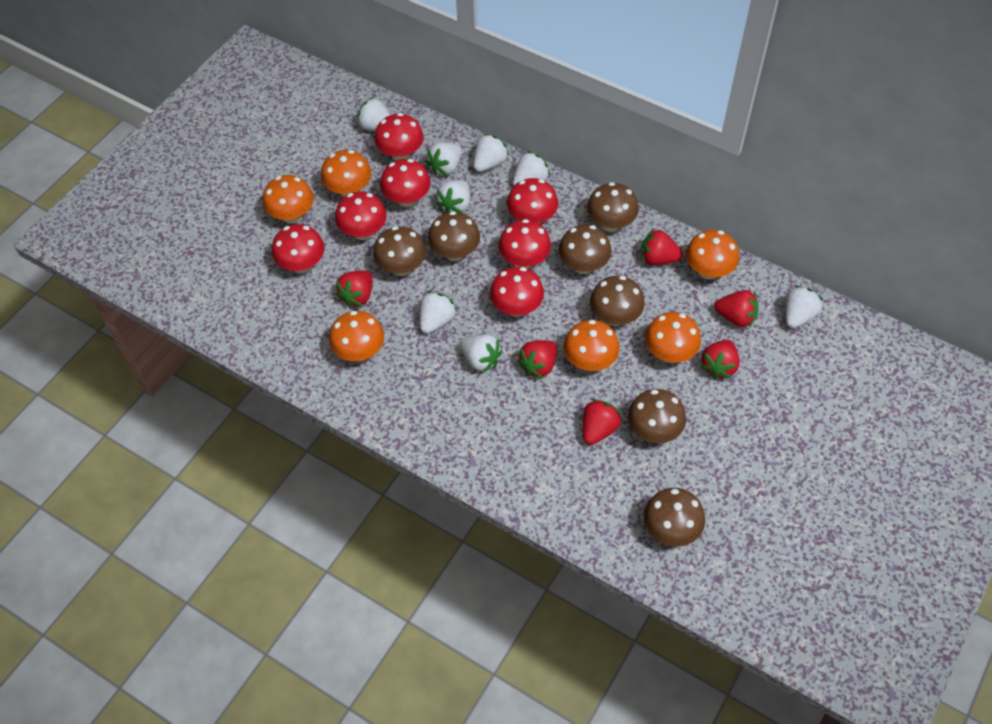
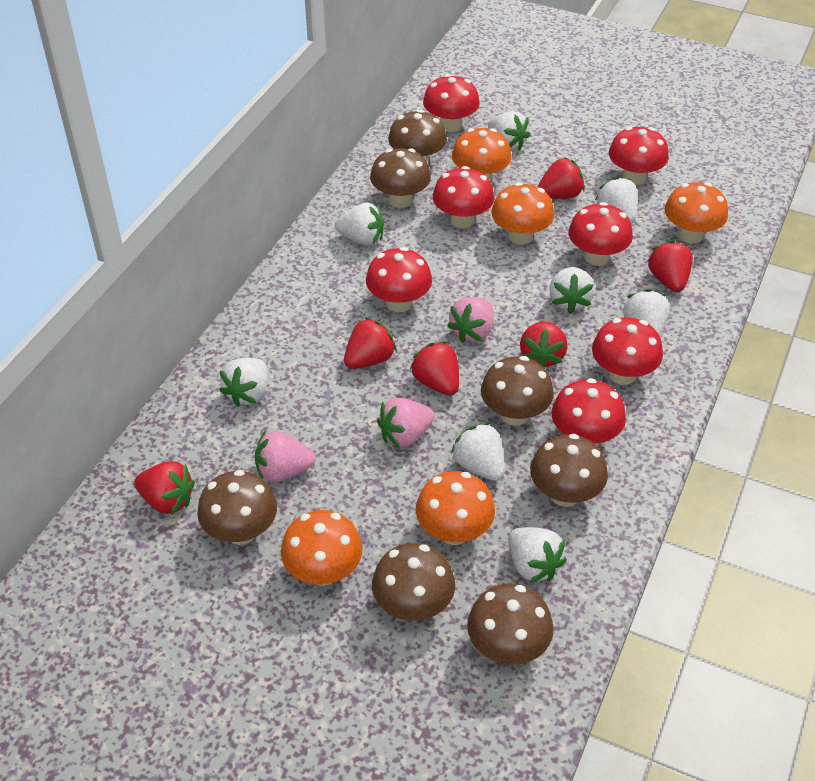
orange mushroom: 6 -> 5
pink strawberry: 0 -> 3

